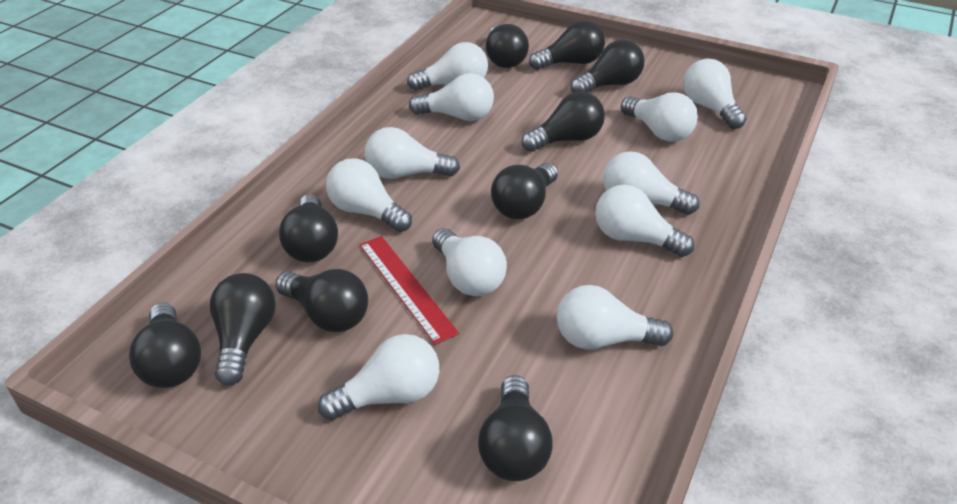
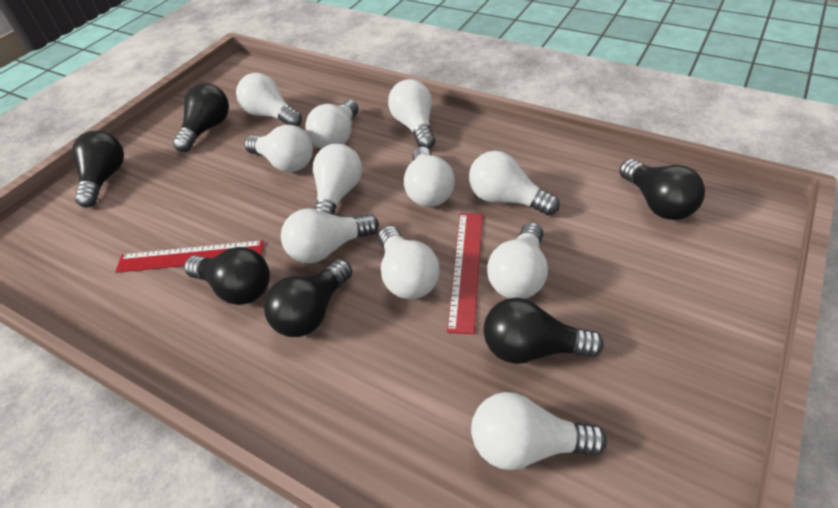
black light bulb: 10 -> 6
red ruler: 1 -> 2

